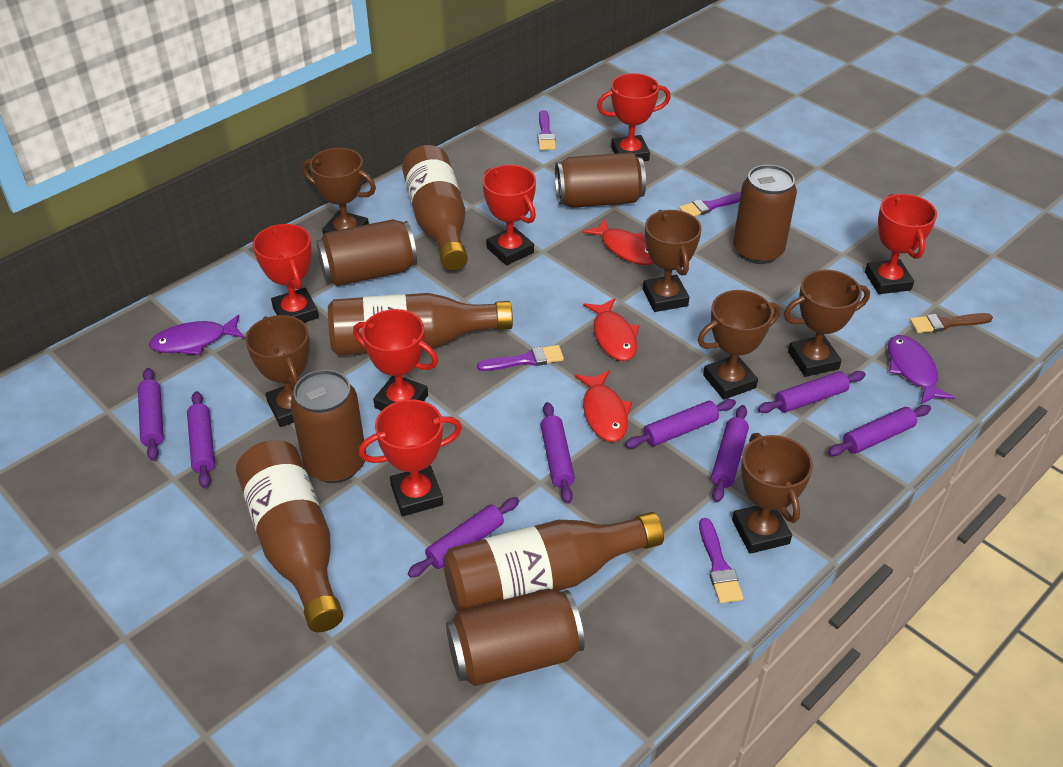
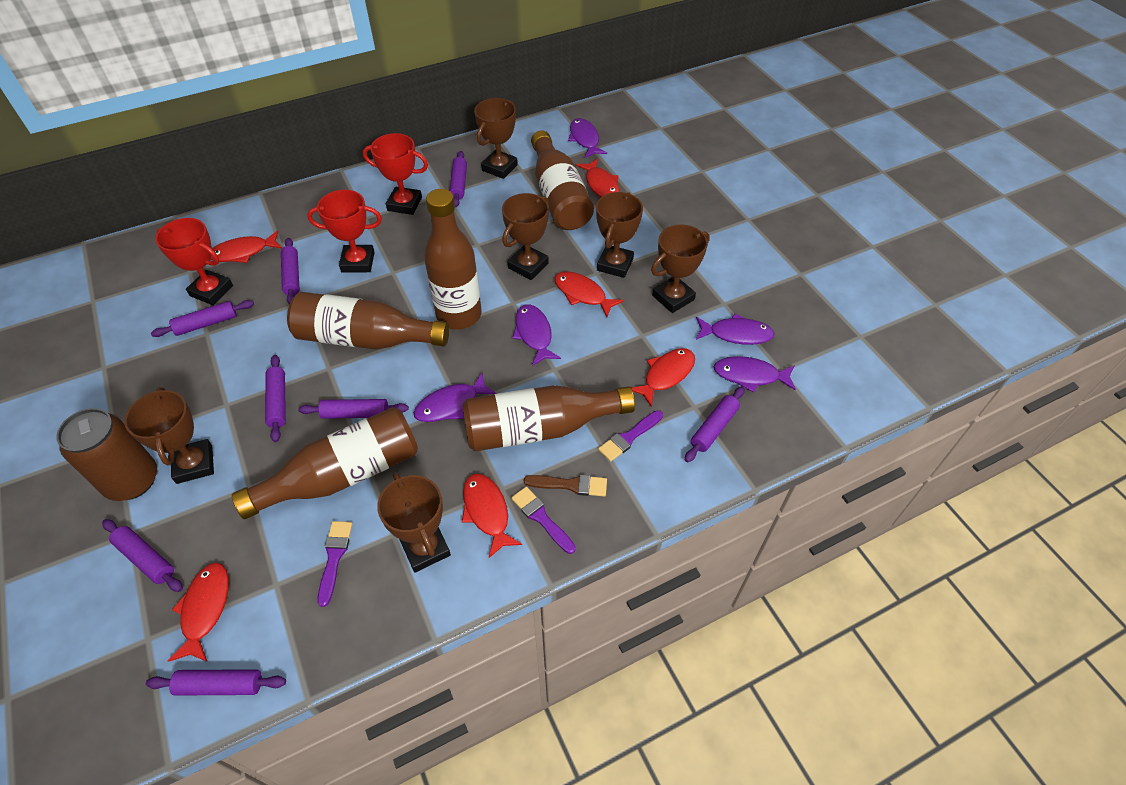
brown bottle: 4 -> 5
brown can: 5 -> 1
purple brush: 4 -> 3
purple fish: 2 -> 5
red fish: 3 -> 6
red trophy: 6 -> 3

